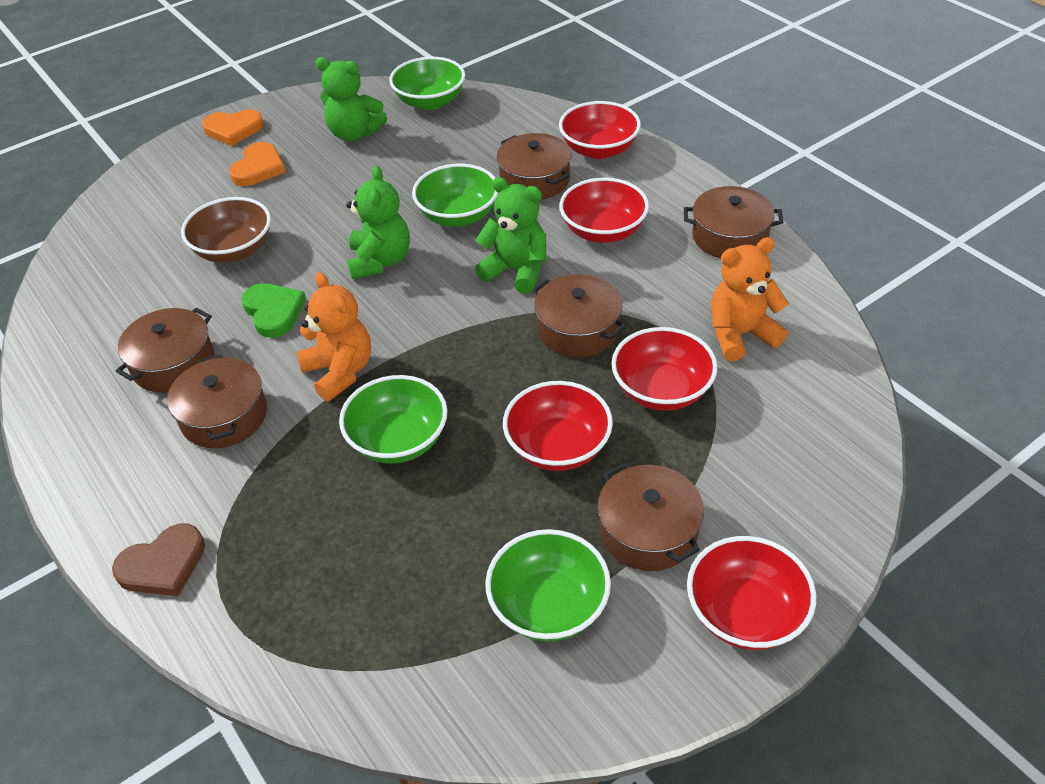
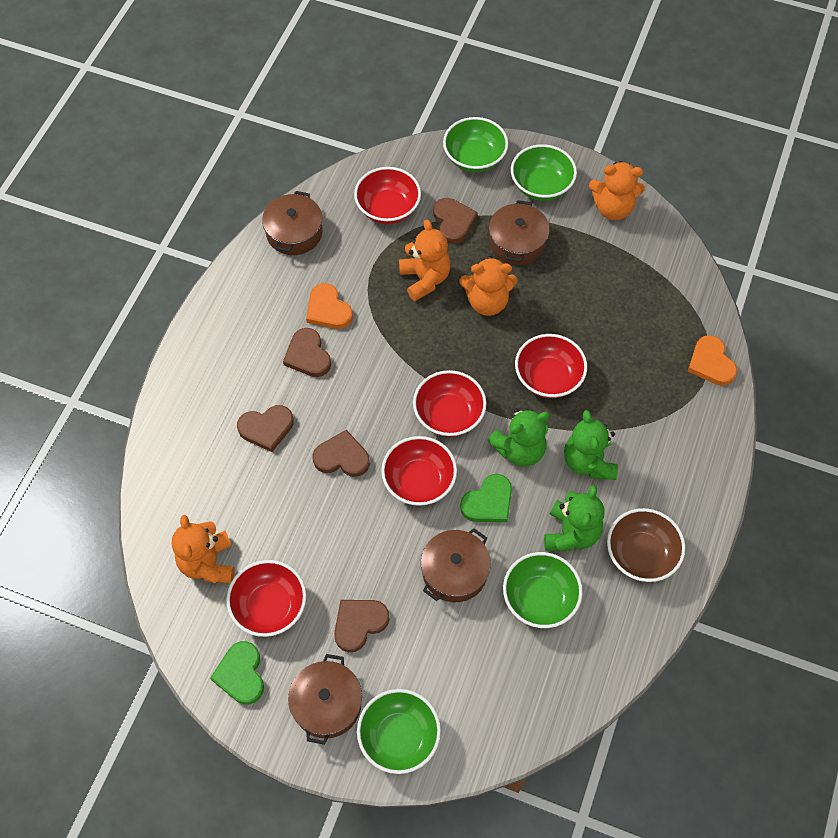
brown heart: 1 -> 5
brown pot: 6 -> 4
green heart: 1 -> 2
orange teddy bear: 2 -> 4

